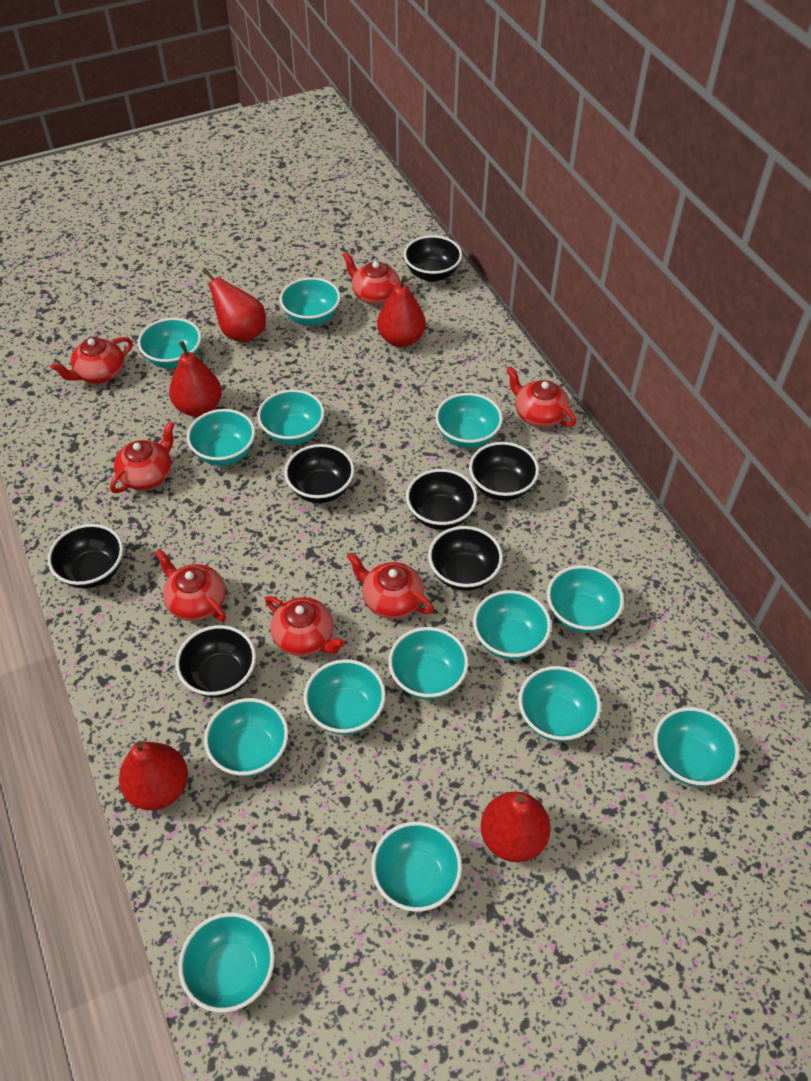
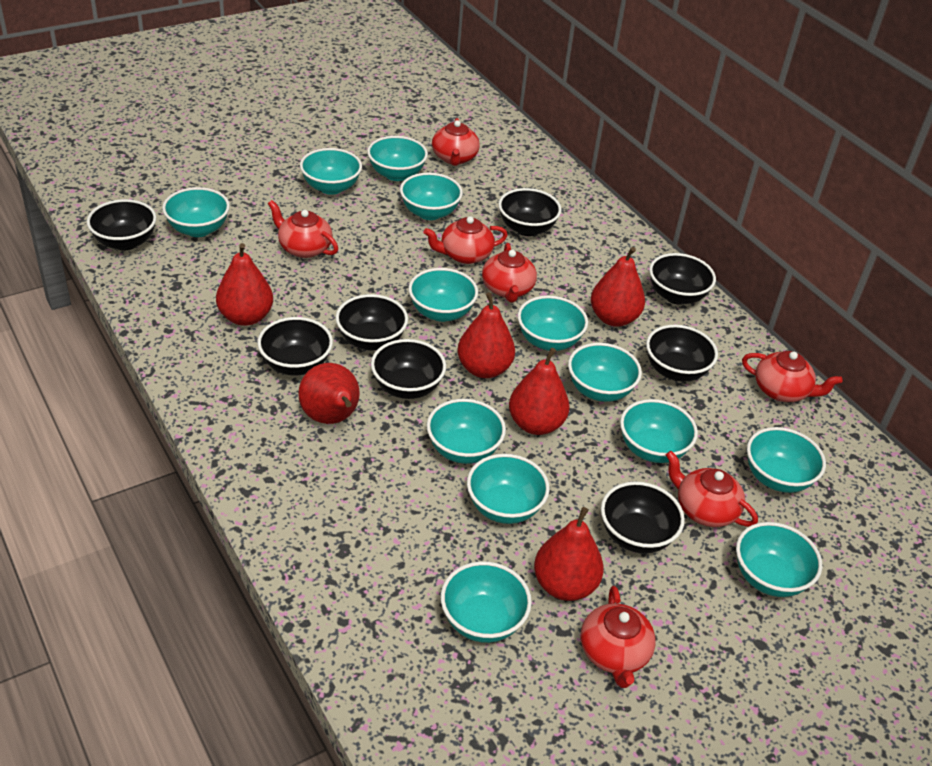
black bowl: 7 -> 8
red pear: 5 -> 6
turquoise bowl: 14 -> 13

